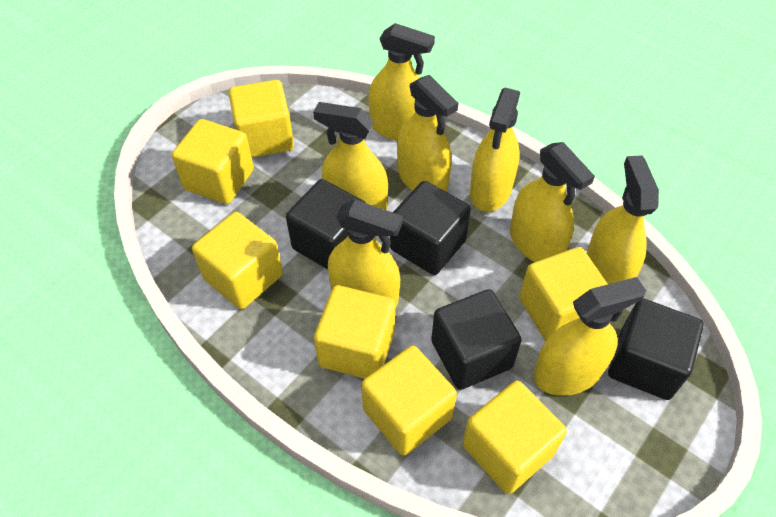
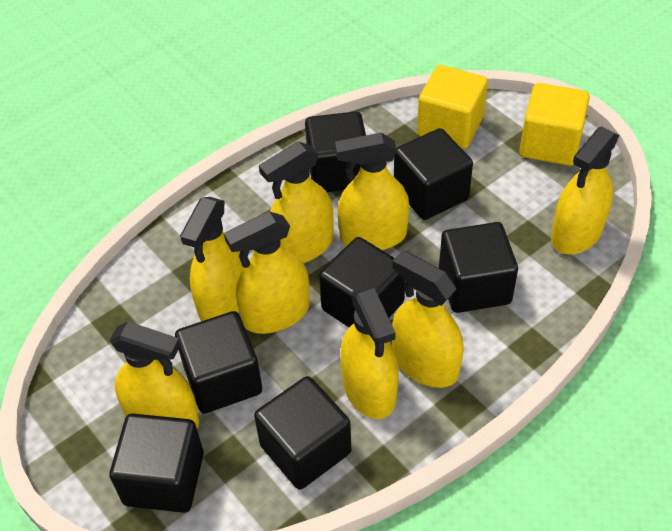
black cube: 4 -> 7
yellow cube: 7 -> 2

